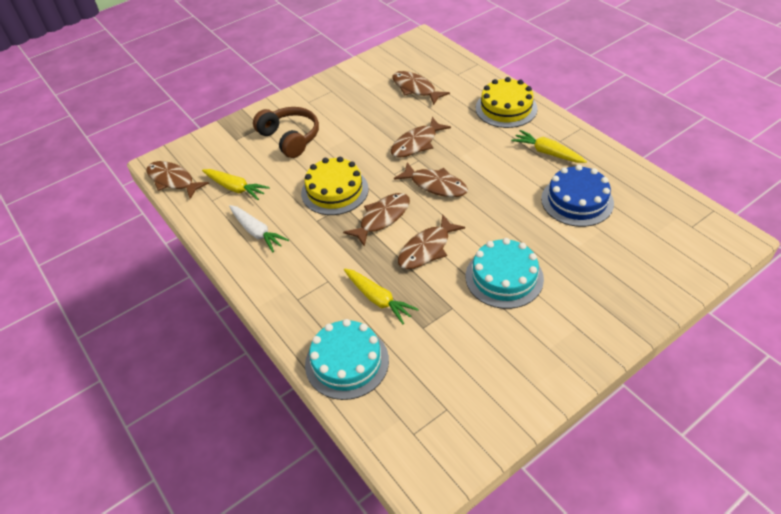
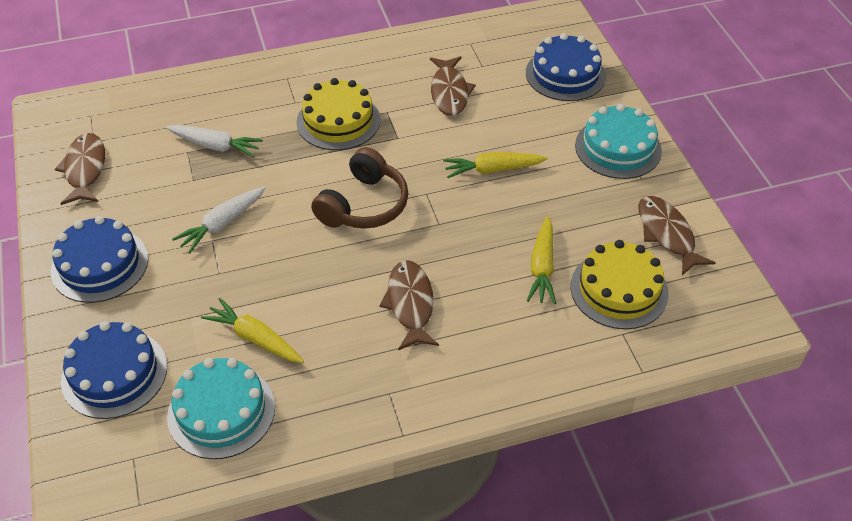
blue cake: 1 -> 3
brown fish: 6 -> 4
white carrot: 1 -> 2

